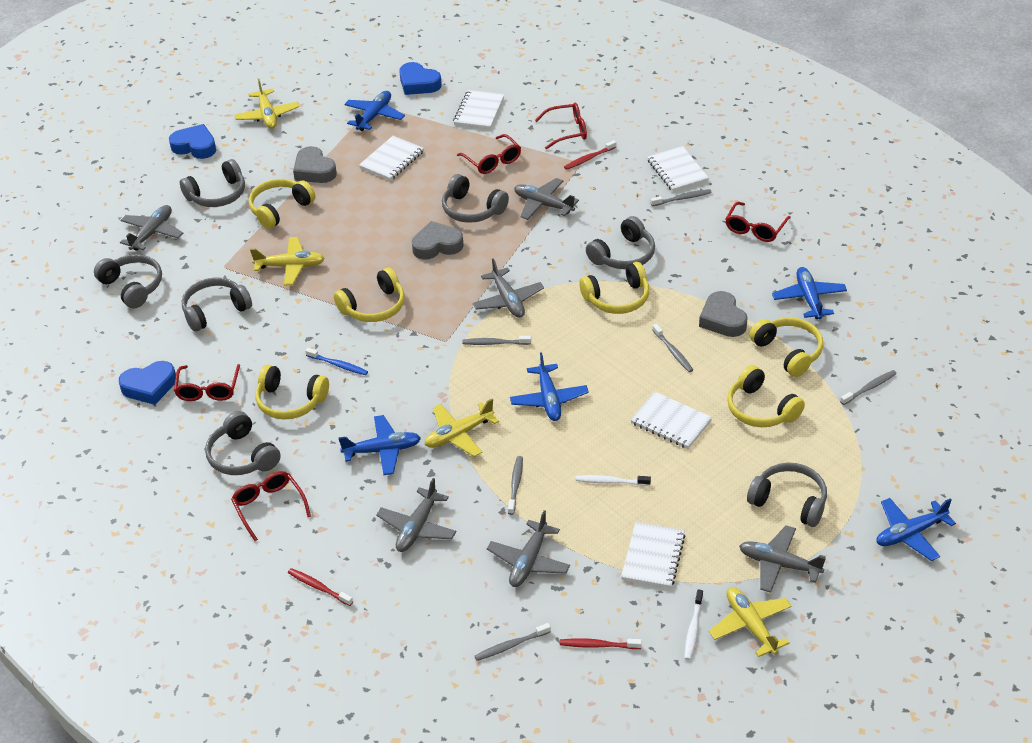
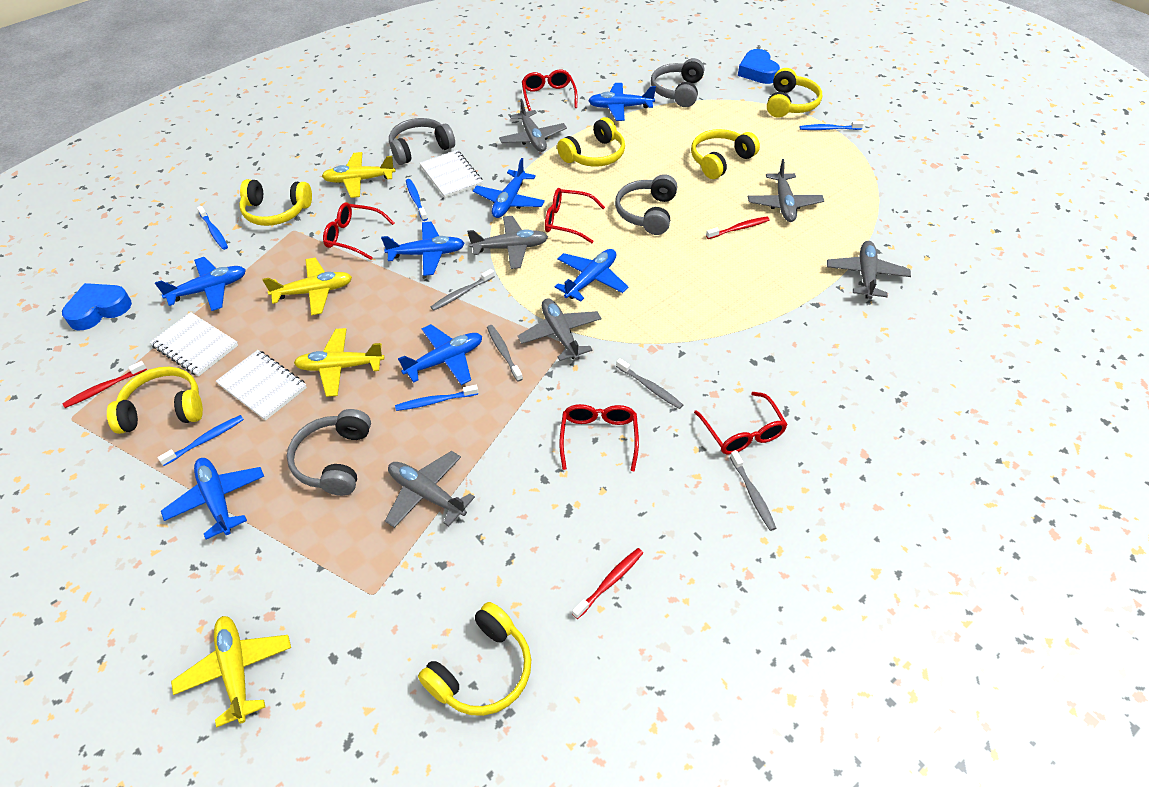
blue heart: 3 -> 2
blue plane: 5 -> 7
blue toothbrush: 1 -> 5
grey headphones: 7 -> 4
grey heart: 3 -> 0
grey toothbrush: 6 -> 4
white notebook: 5 -> 3
white toothbrush: 2 -> 0

